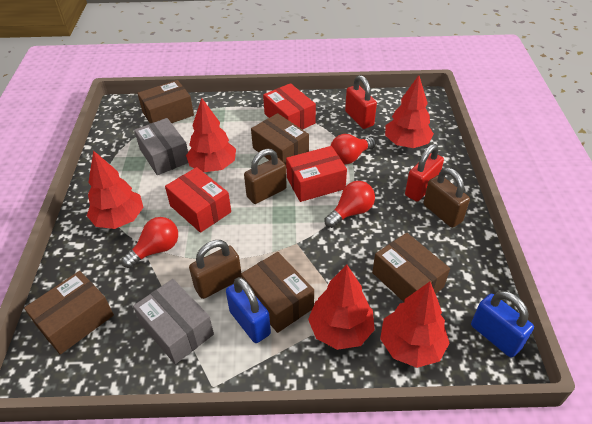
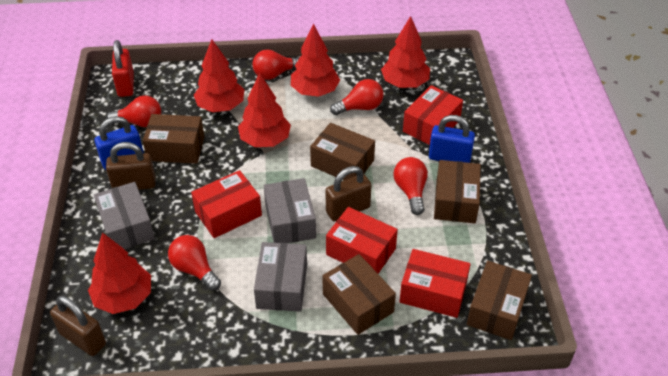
grey box: 2 -> 3
red box: 3 -> 4
red light bulb: 3 -> 5
red padlock: 2 -> 1

